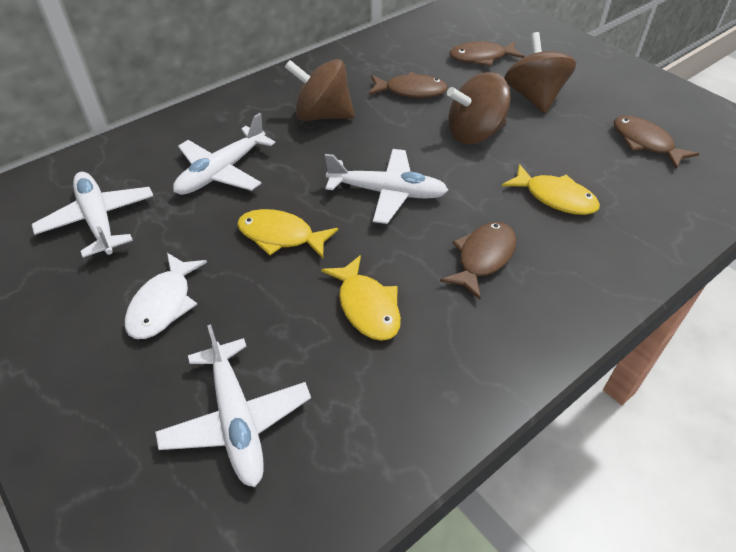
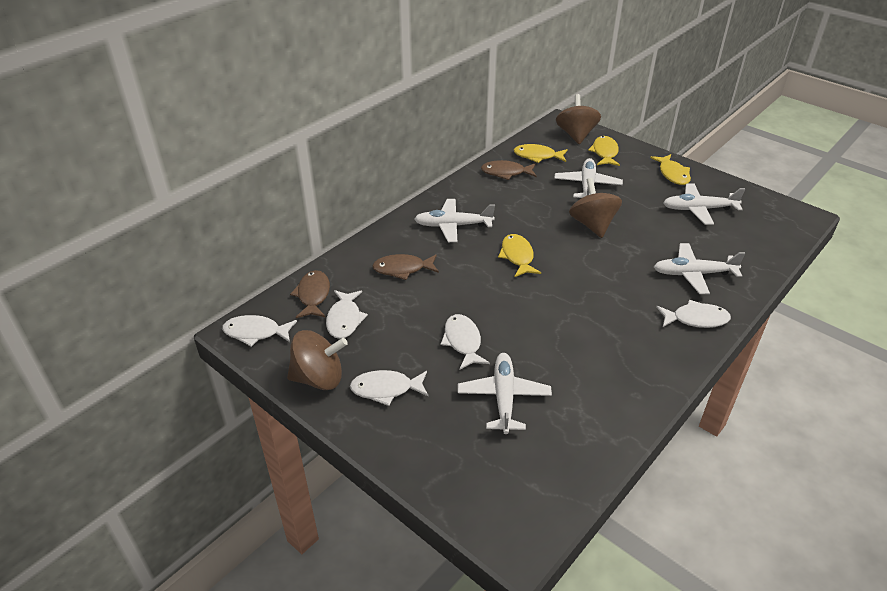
brown fish: 4 -> 3
white fish: 1 -> 5
white plane: 4 -> 5
yellow fish: 3 -> 4

